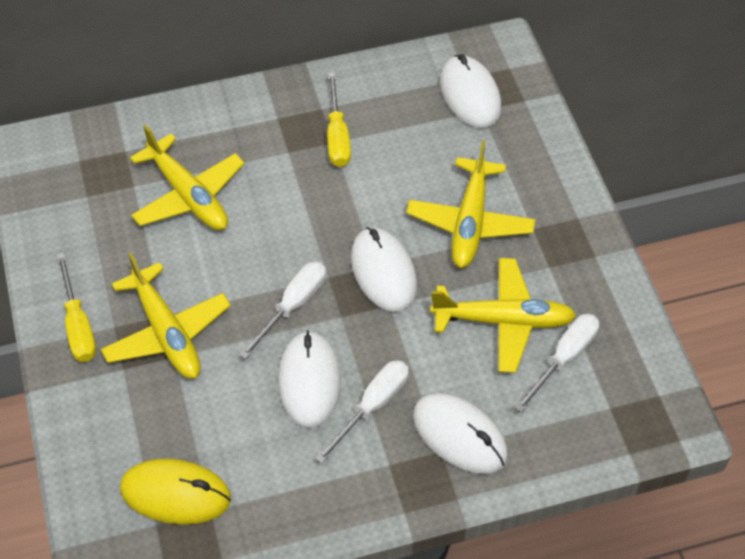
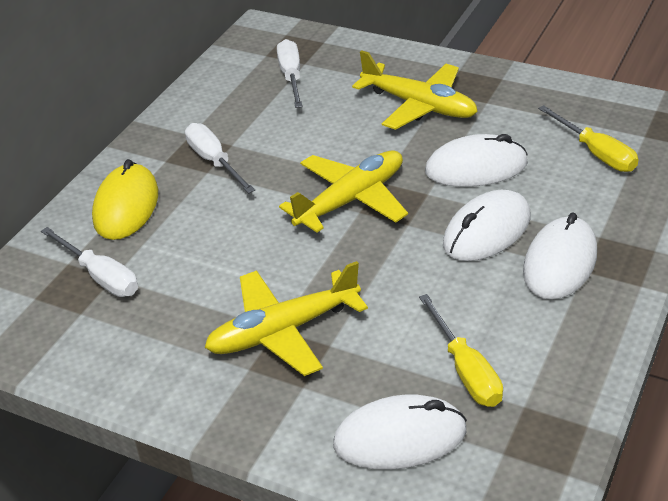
yellow plane: 4 -> 3

